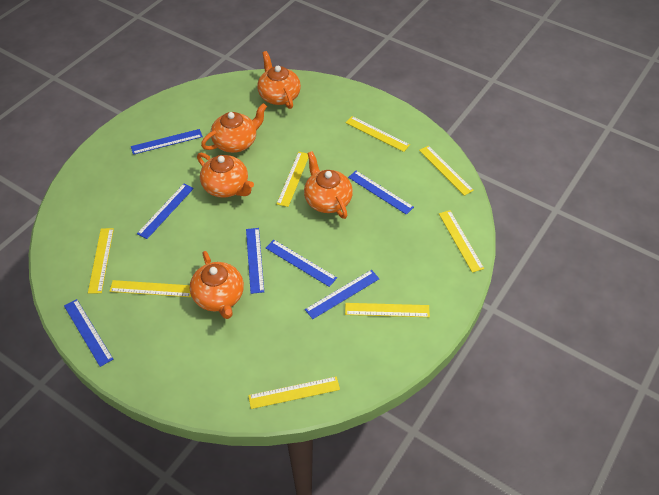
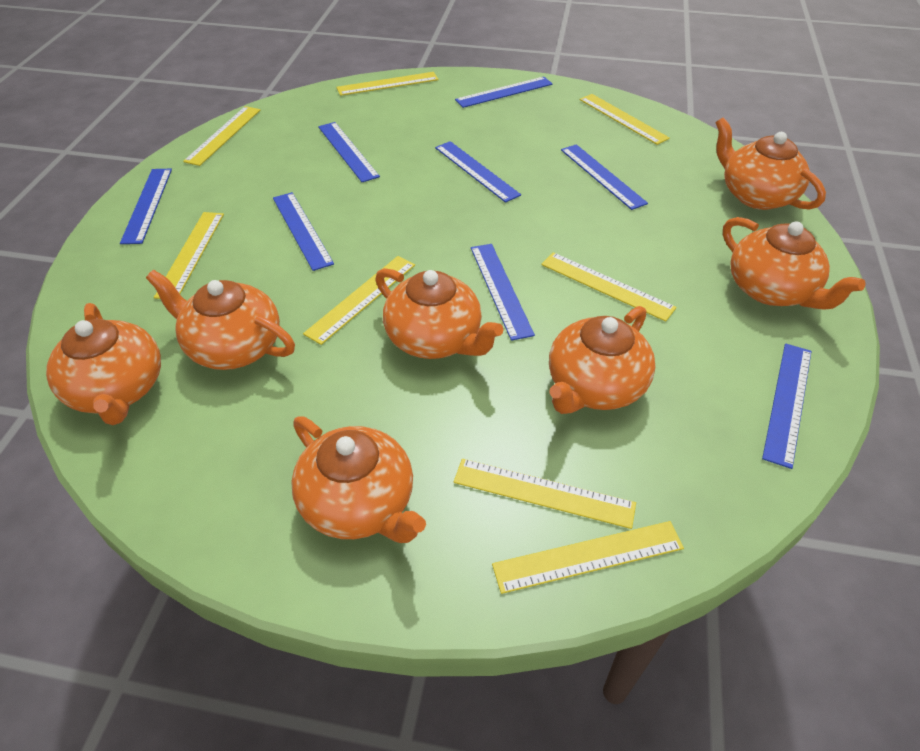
blue ruler: 7 -> 8
orange teapot: 5 -> 7

